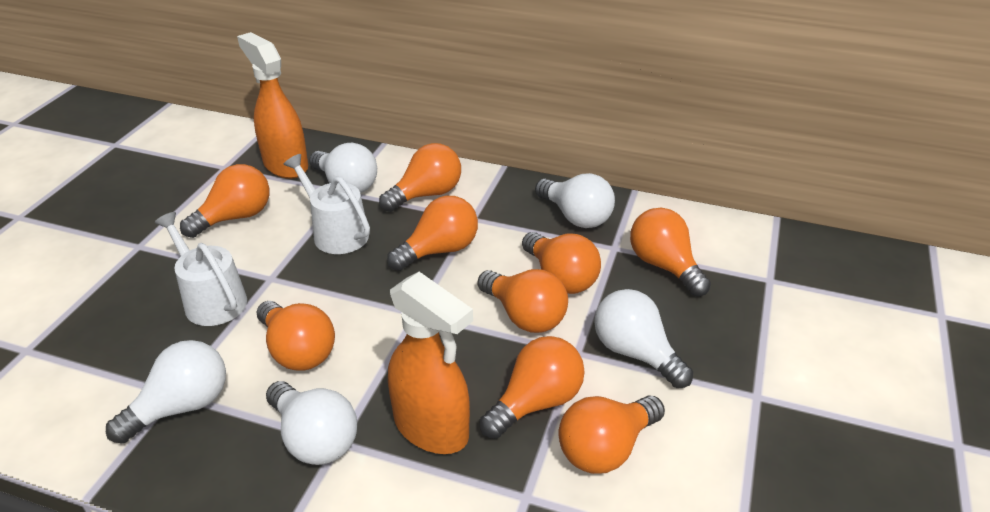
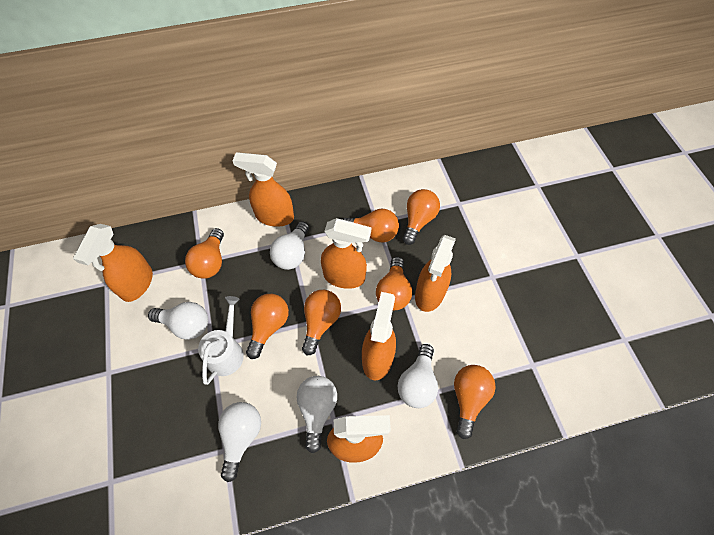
orange light bulb: 9 -> 7
orange spray bottle: 2 -> 6
white watering can: 2 -> 1

